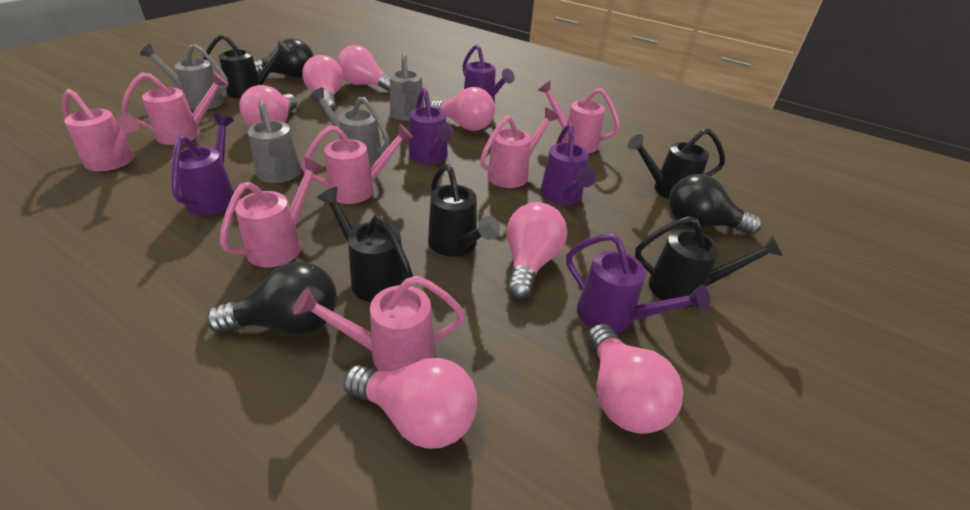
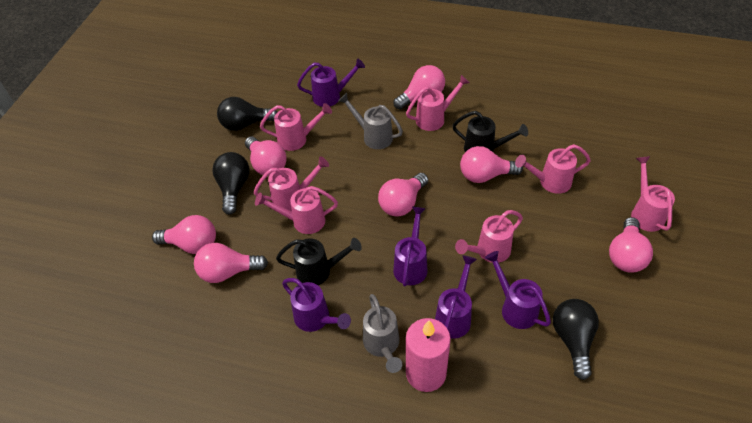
black watering can: 5 -> 2
grey watering can: 4 -> 2
pink candle: 0 -> 1

